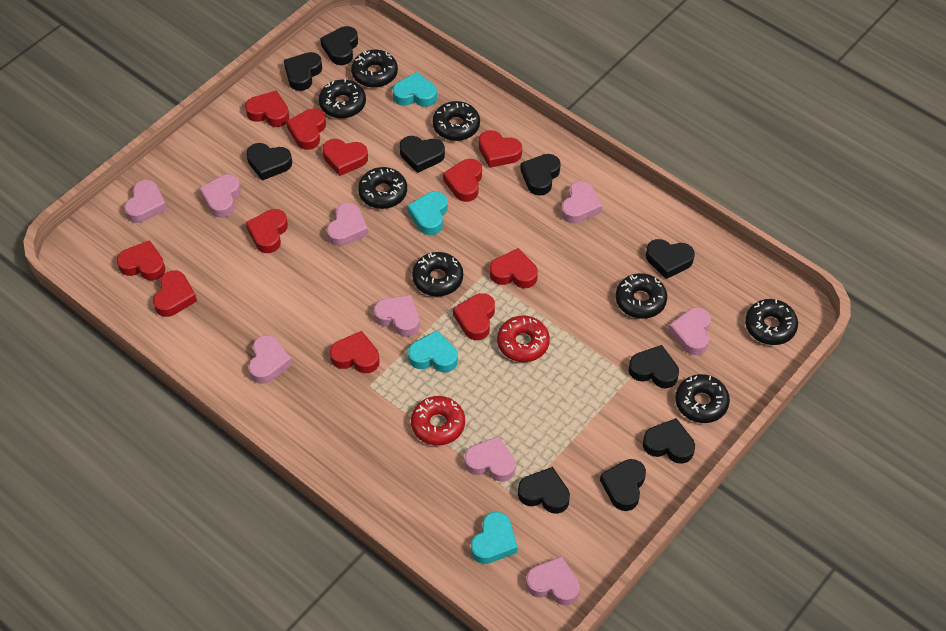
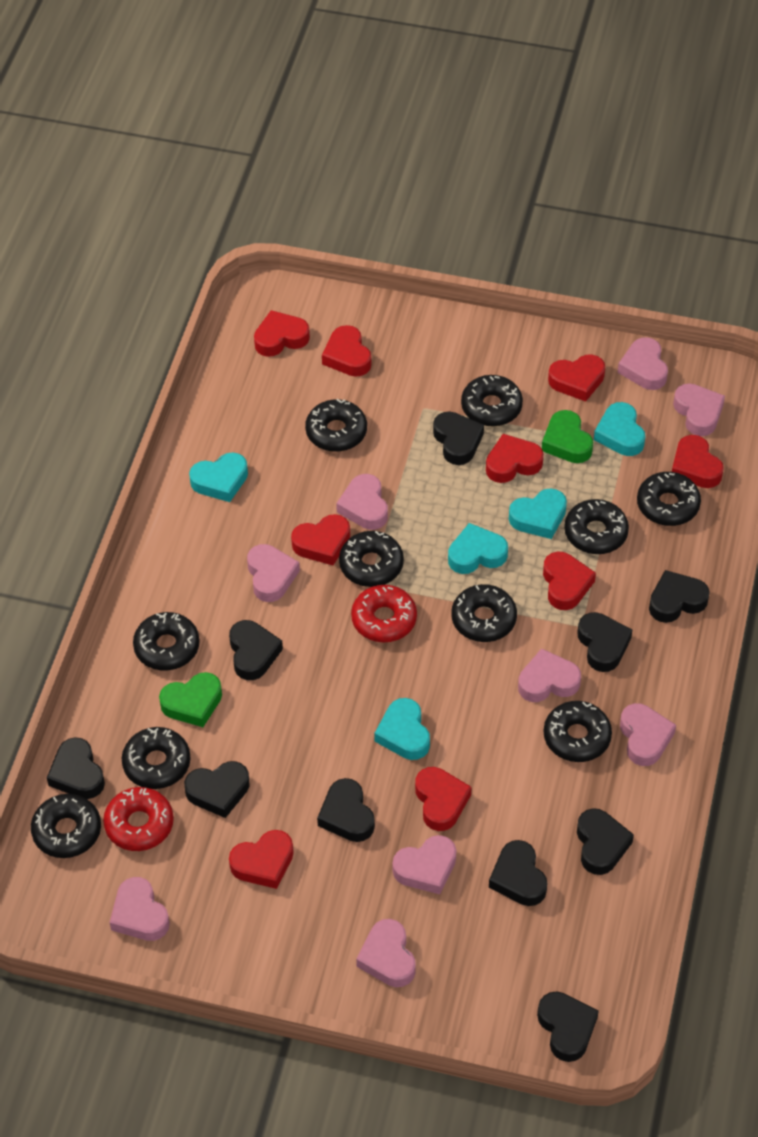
black donut: 8 -> 10
green heart: 0 -> 2
red heart: 11 -> 9
turquoise heart: 4 -> 5

